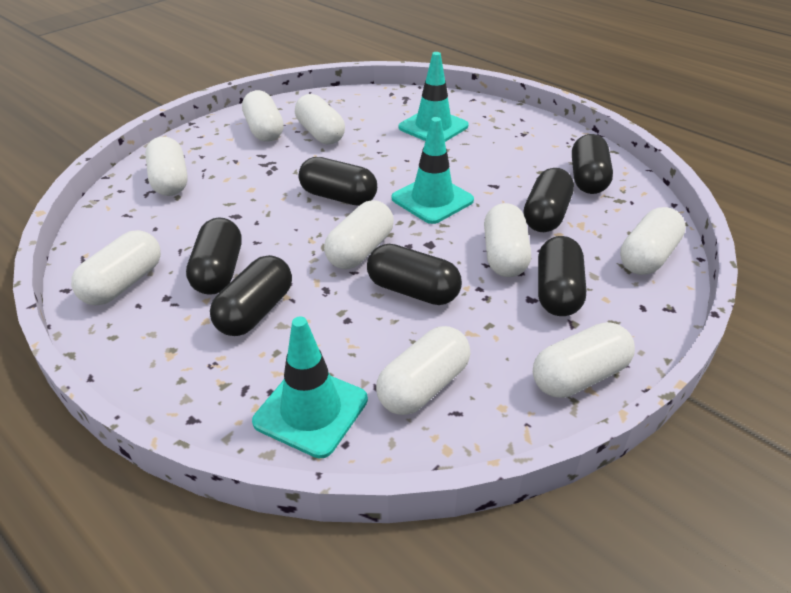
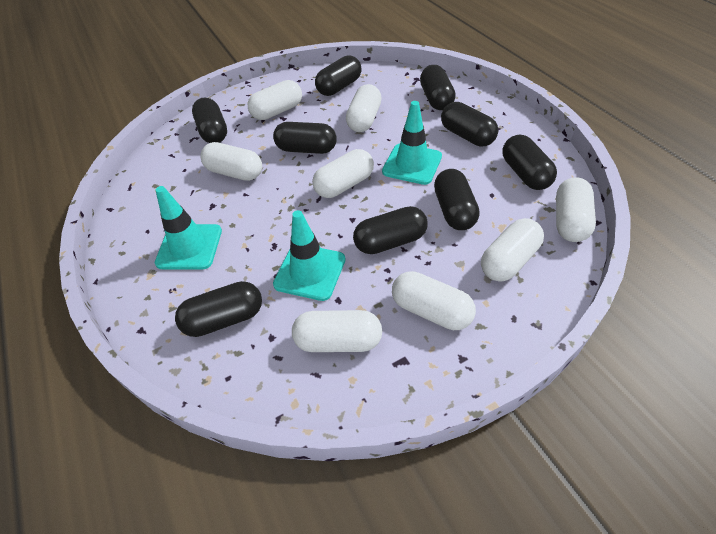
black capsule: 7 -> 9
white capsule: 9 -> 8

